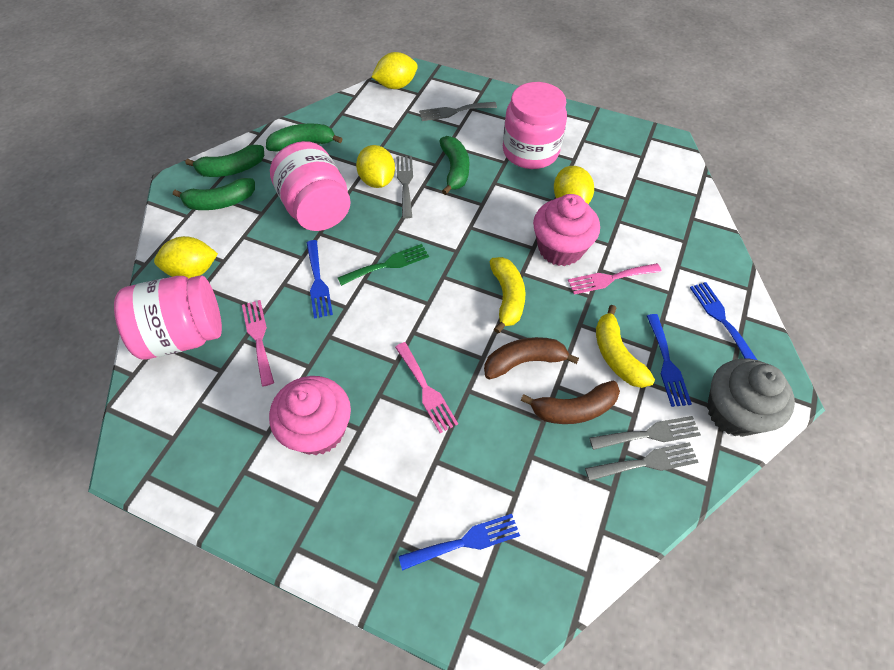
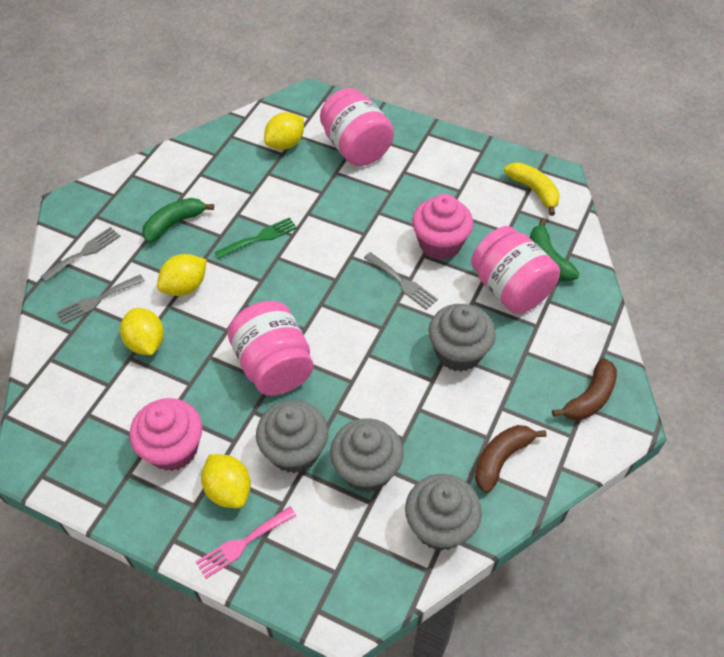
blue fork: 4 -> 0
green banana: 4 -> 2
grey cupcake: 1 -> 4
grey fork: 4 -> 3
pink fork: 3 -> 1
yellow banana: 2 -> 1

